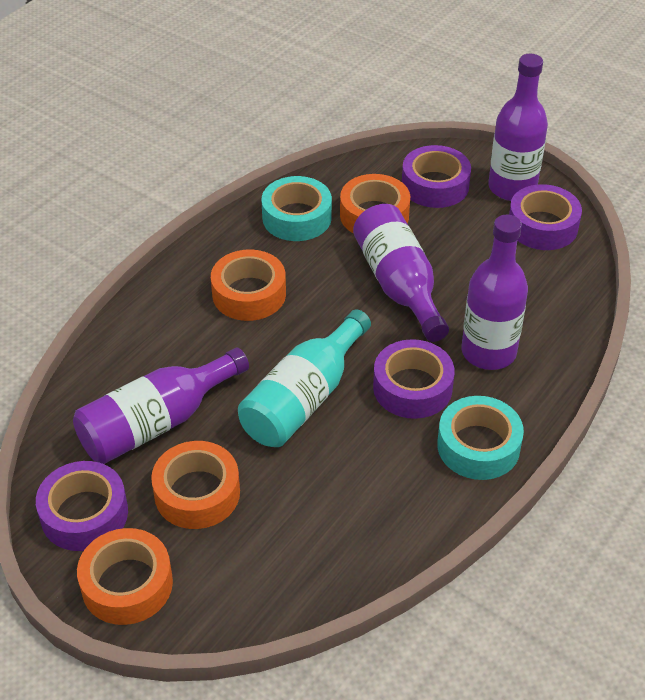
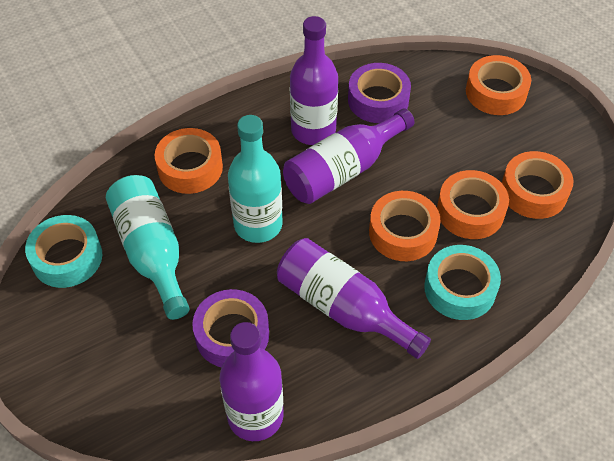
orange tape: 4 -> 5
purple tape: 4 -> 2
turquoise bottle: 1 -> 2

